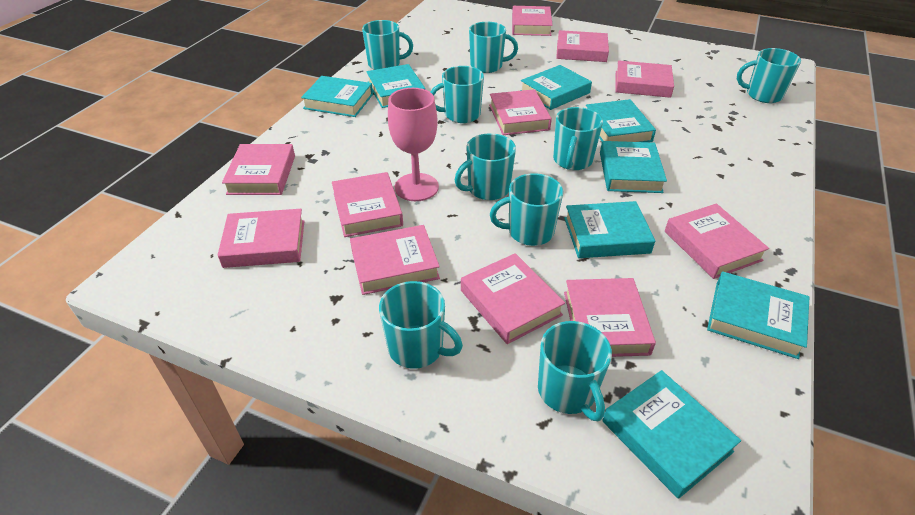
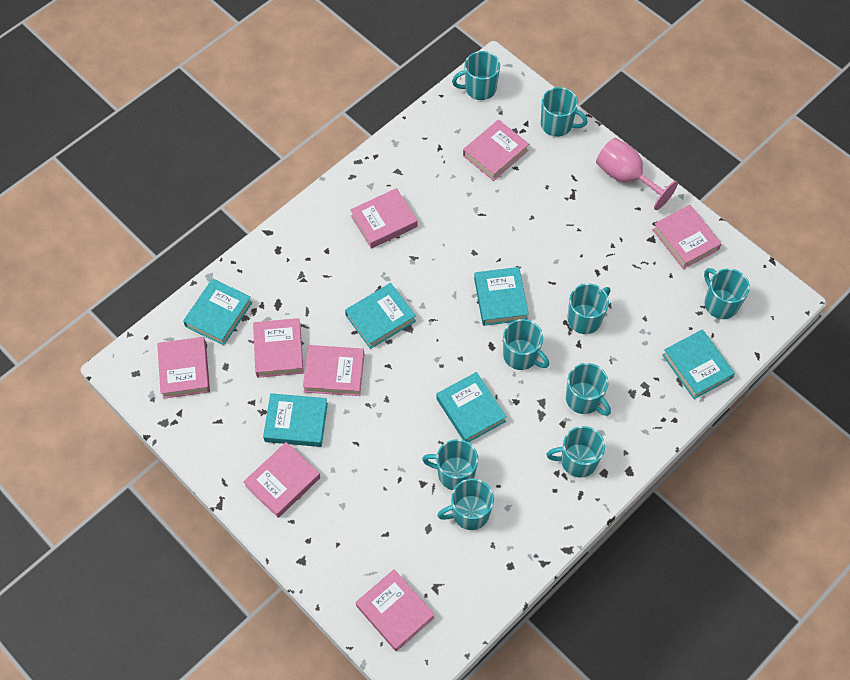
pink book: 11 -> 8
turquoise book: 8 -> 6

